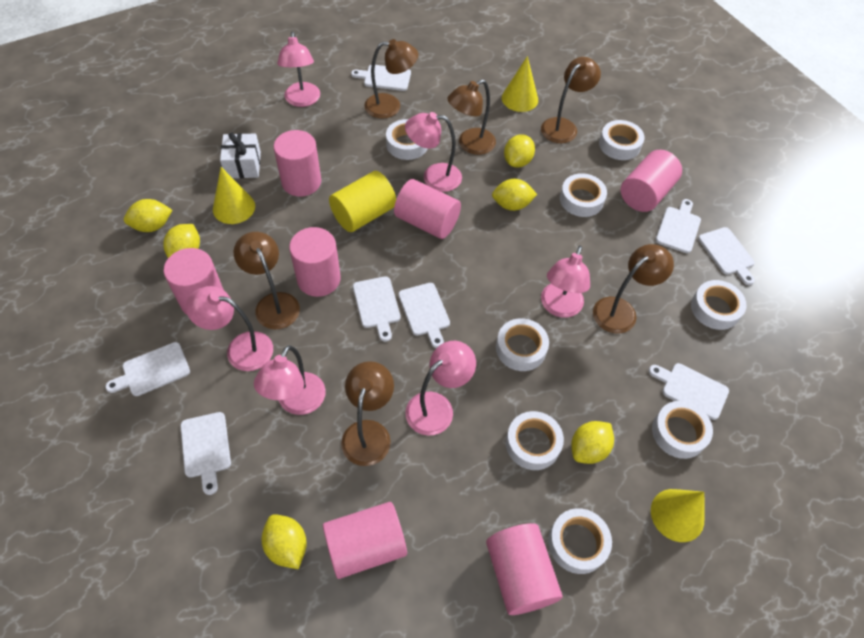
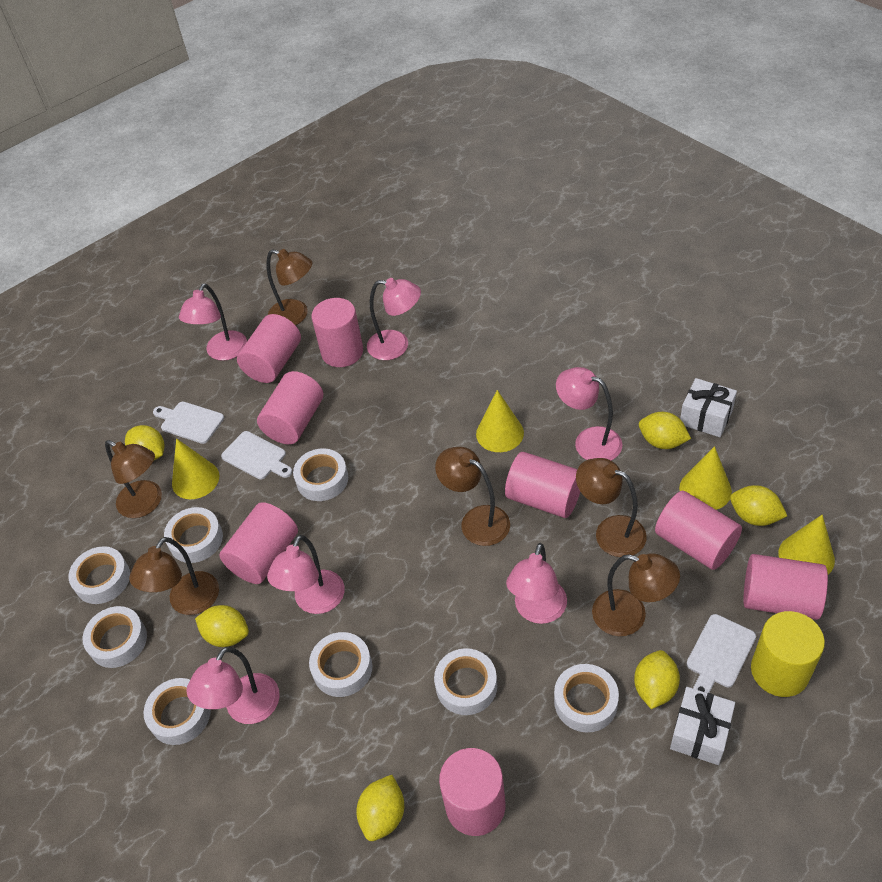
pink cylinder: 7 -> 8
white cutting board: 8 -> 3
white gift: 1 -> 2
yellow cone: 3 -> 4

